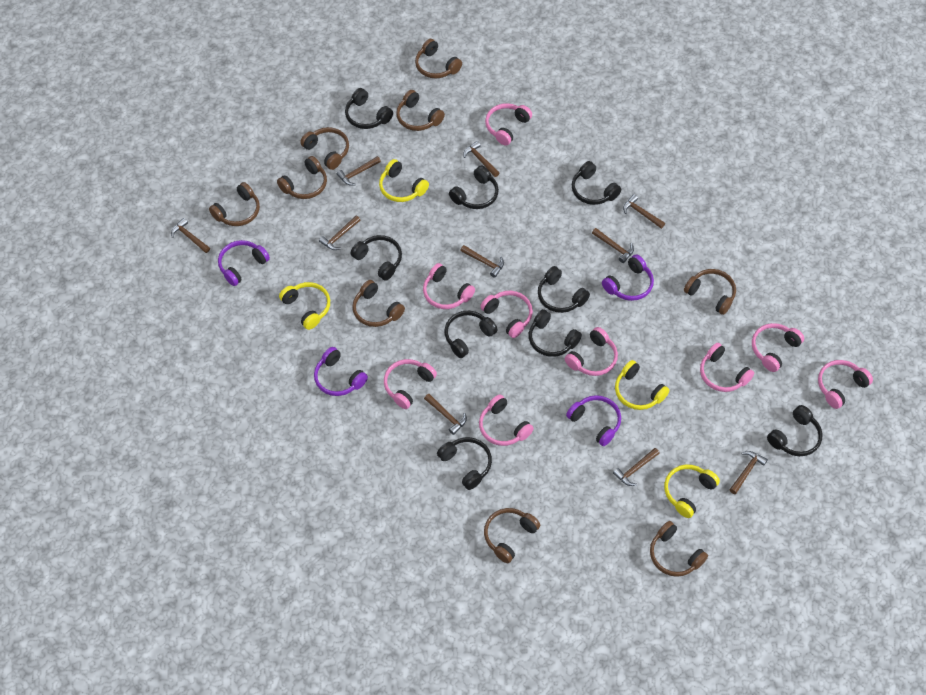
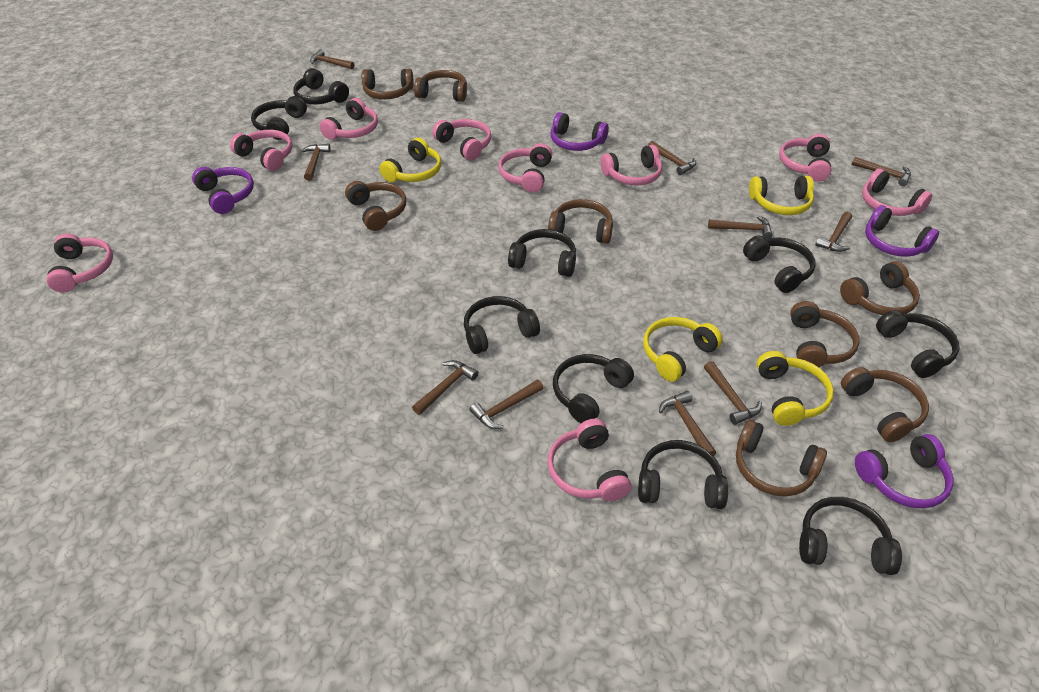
brown headphones: 9 -> 8

